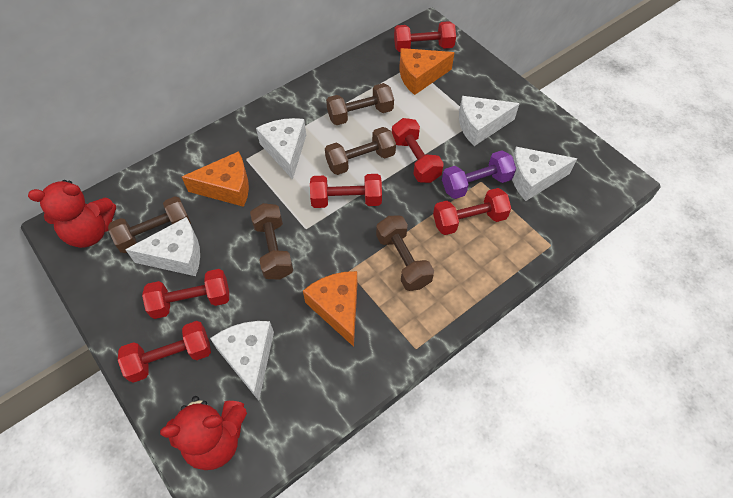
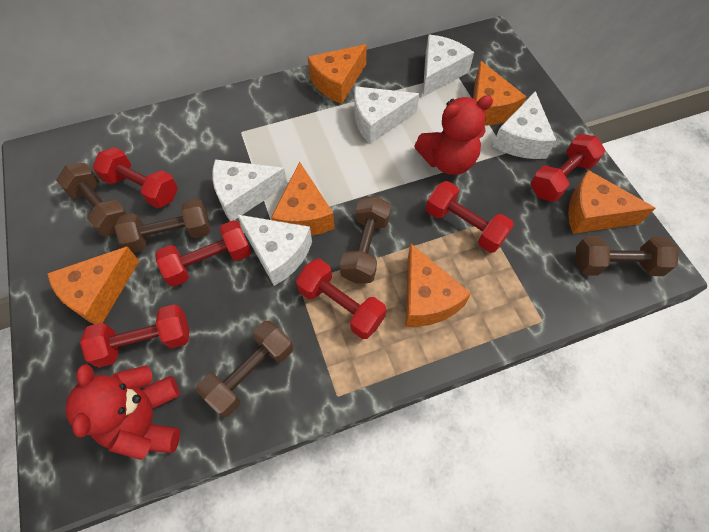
orange cheese: 3 -> 6
purple dumbbell: 1 -> 0

